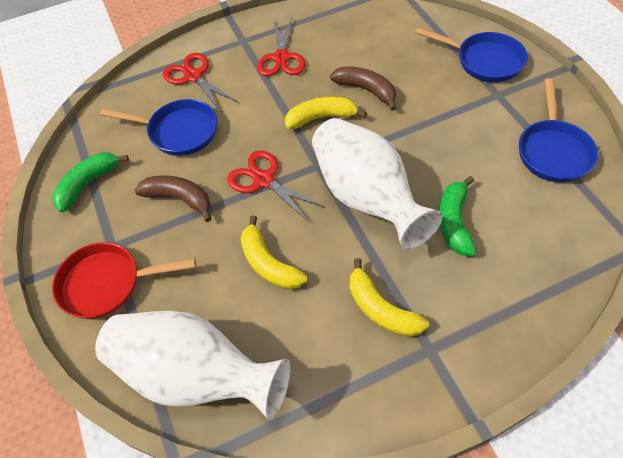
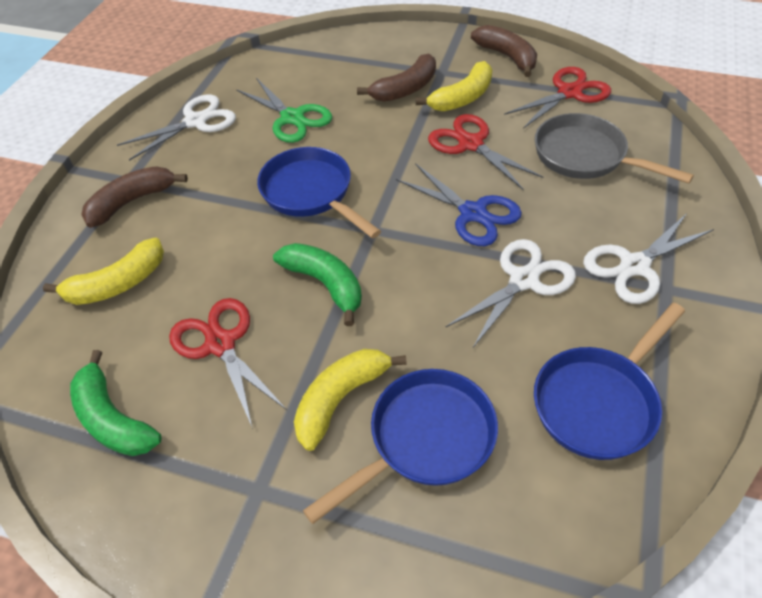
blue scissors: 0 -> 1
brown banana: 2 -> 3
green scissors: 0 -> 1
grey pan: 0 -> 1
red pan: 1 -> 0
white scissors: 0 -> 3
white vase: 2 -> 0

